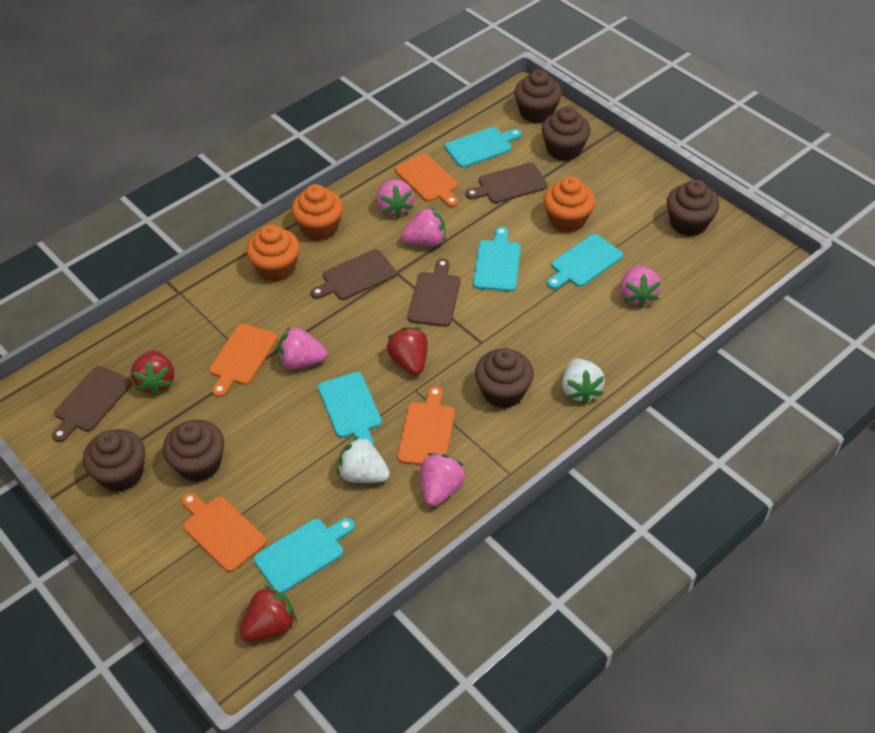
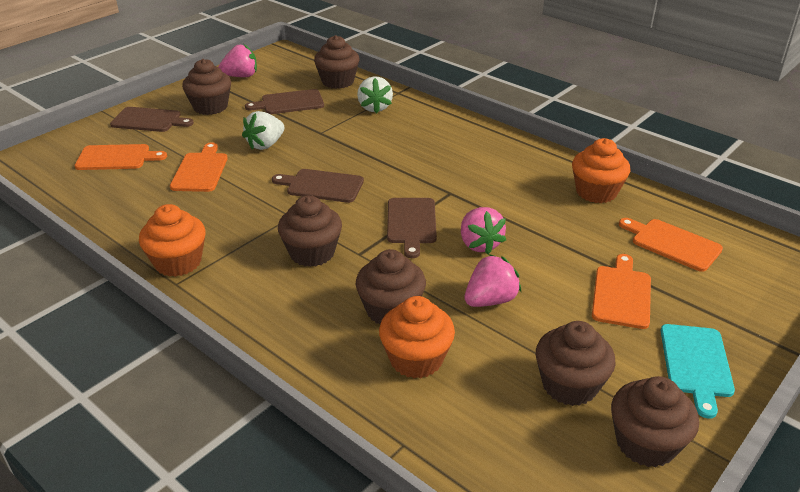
pink strawberry: 5 -> 3
red strawberry: 3 -> 0
turquoise cutting board: 5 -> 1

